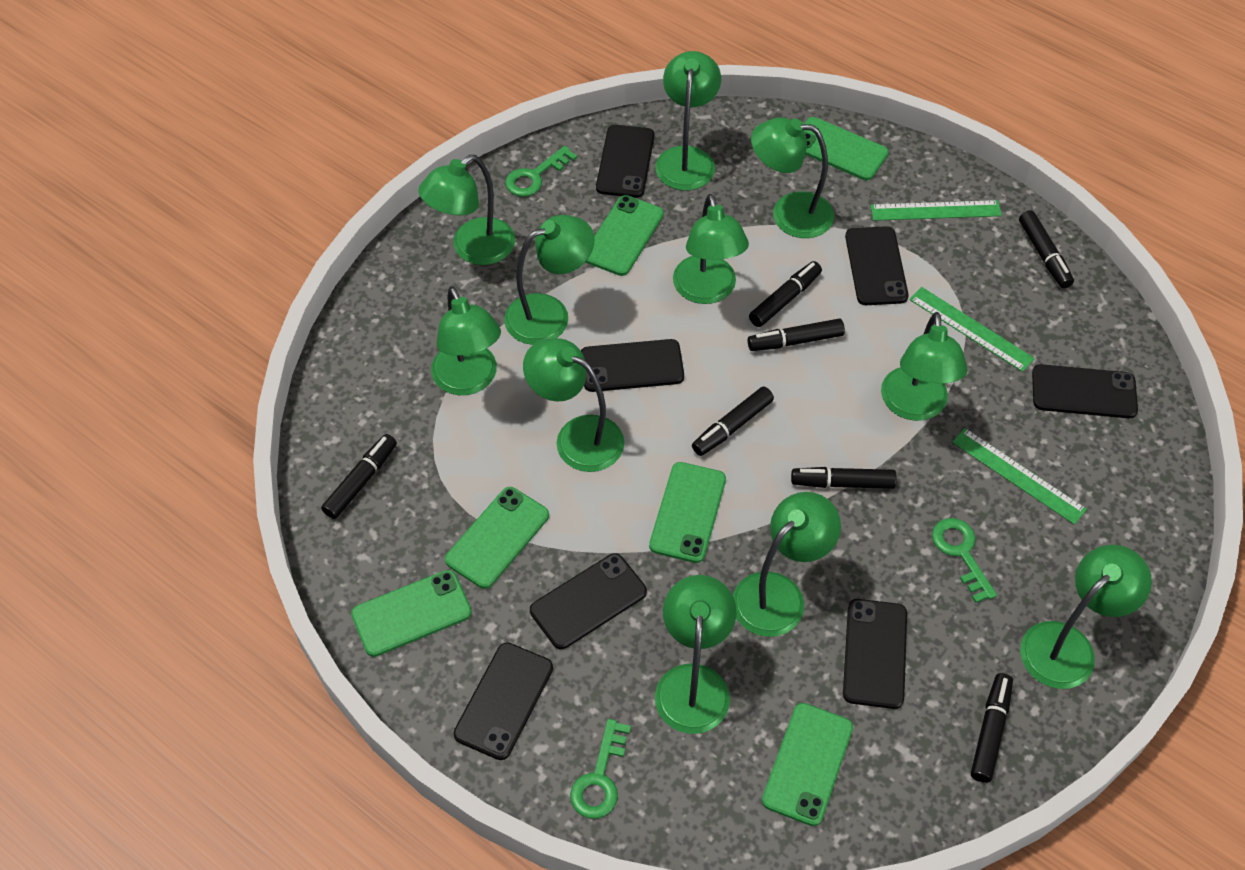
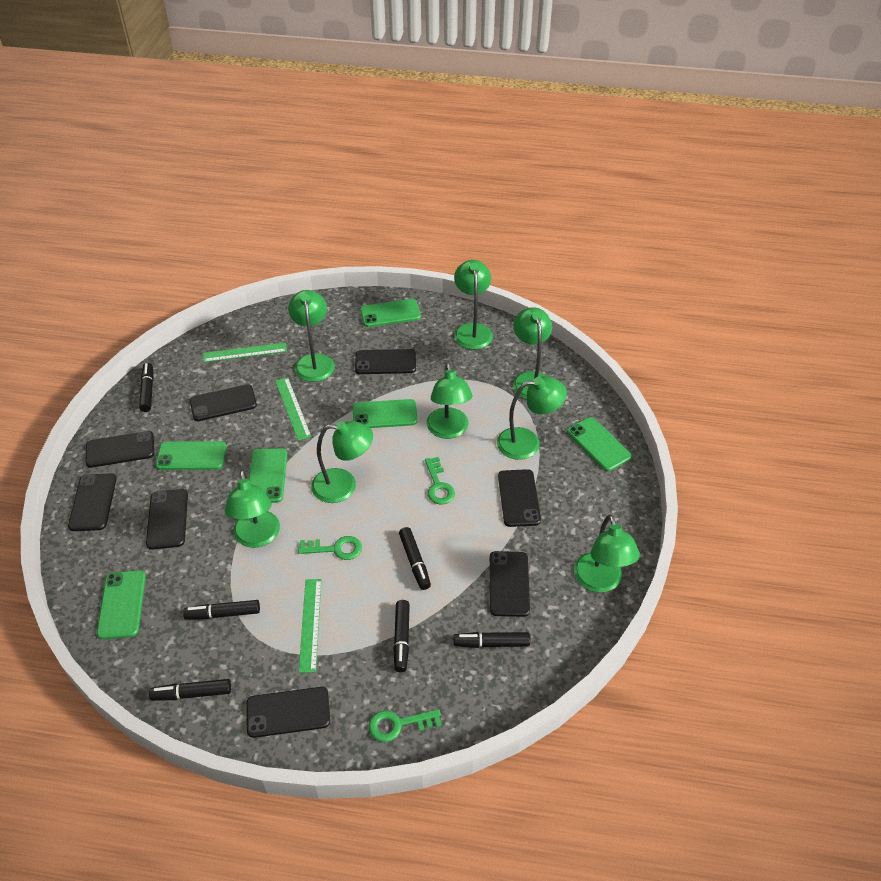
black marker: 7 -> 6
black phone: 7 -> 8
green lamp: 11 -> 8

